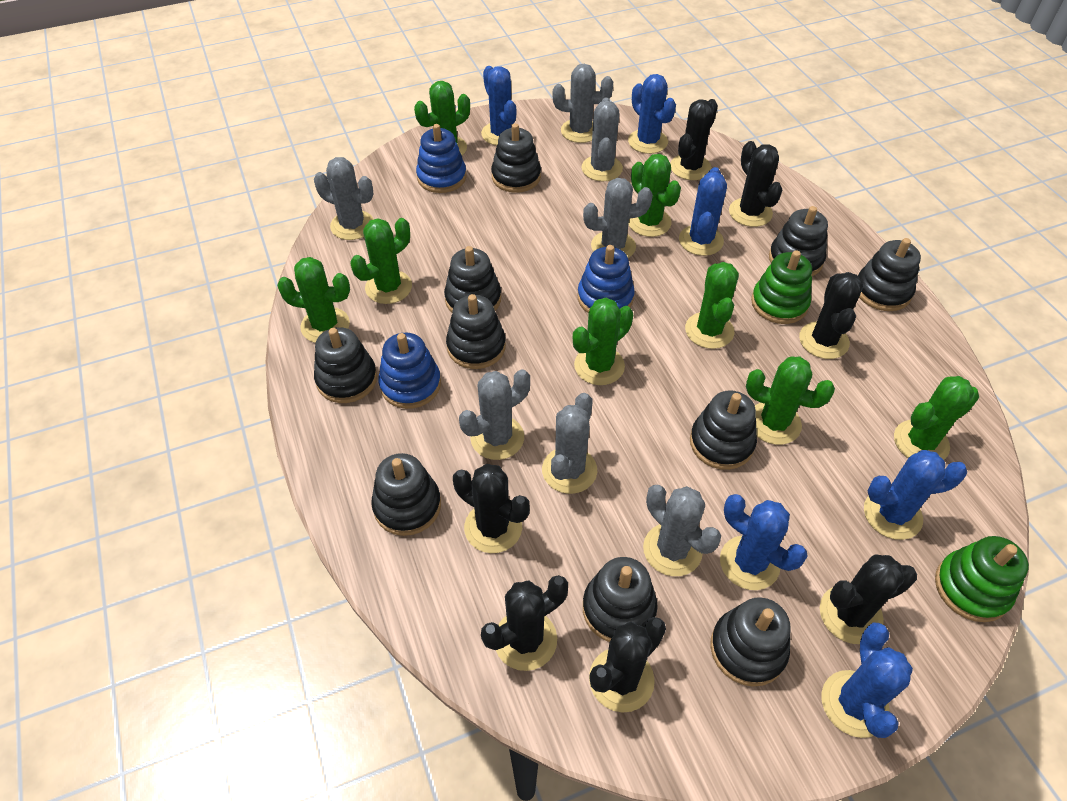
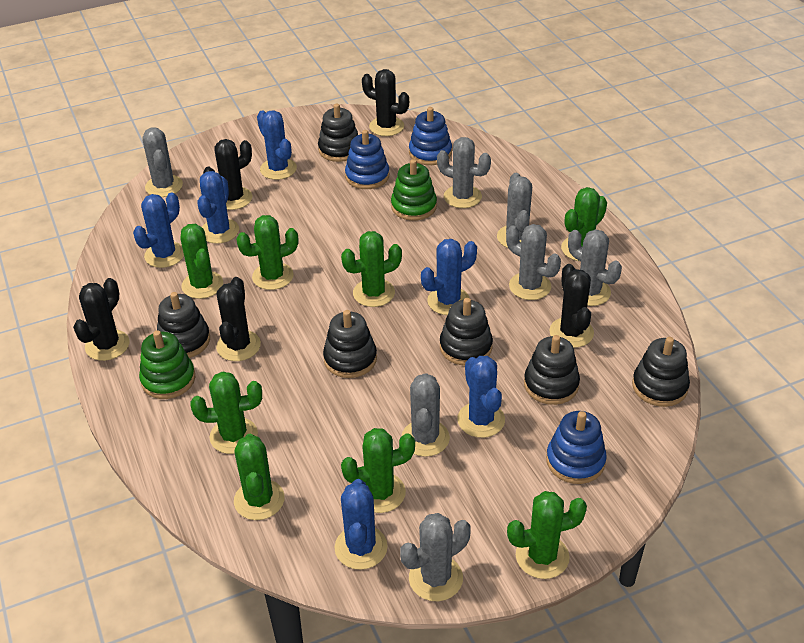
black cactus: 7 -> 5
black stacking toy: 10 -> 6

